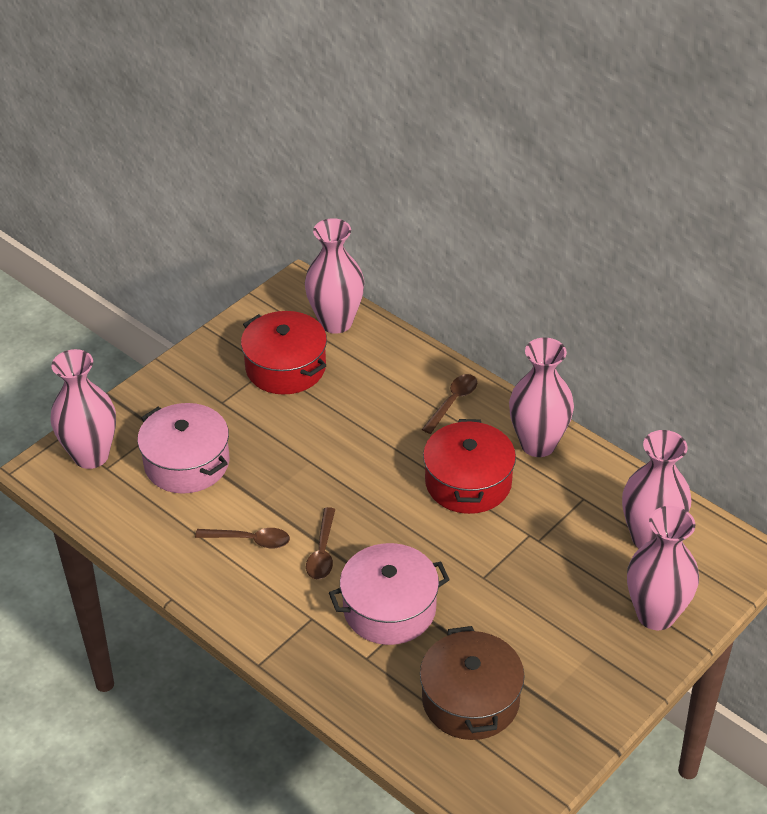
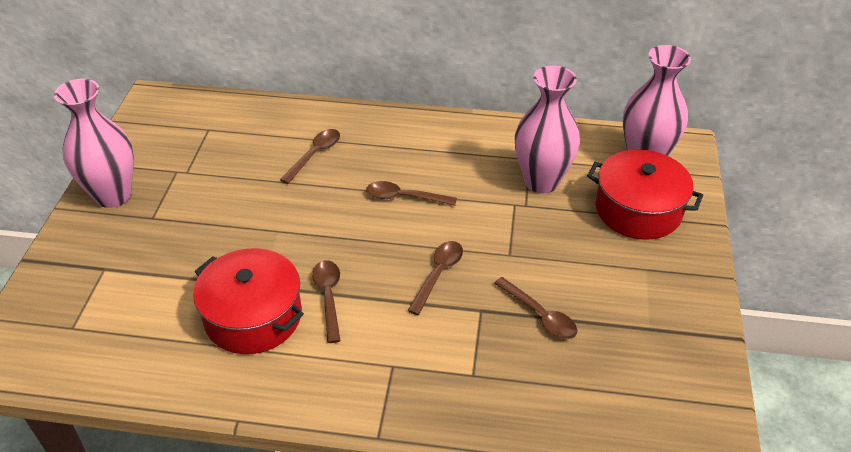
brown pot: 1 -> 0
brown spoon: 3 -> 5
pink pot: 2 -> 0
pink vase: 5 -> 3

